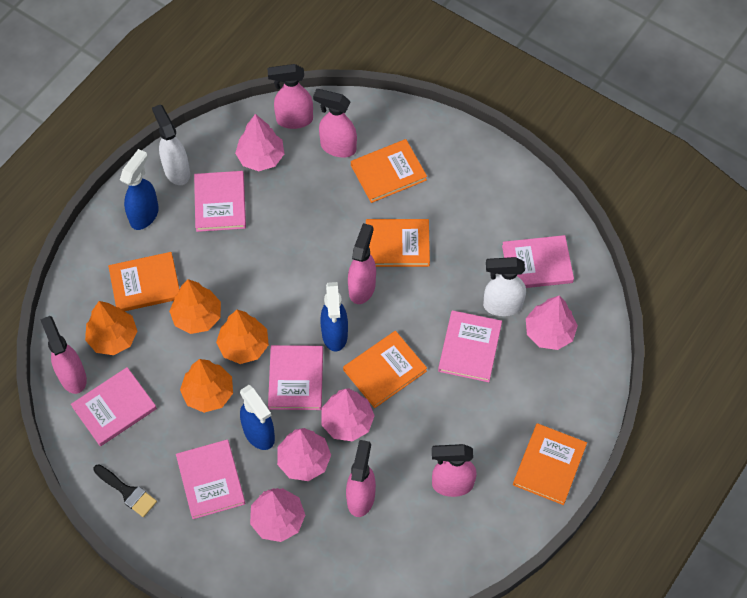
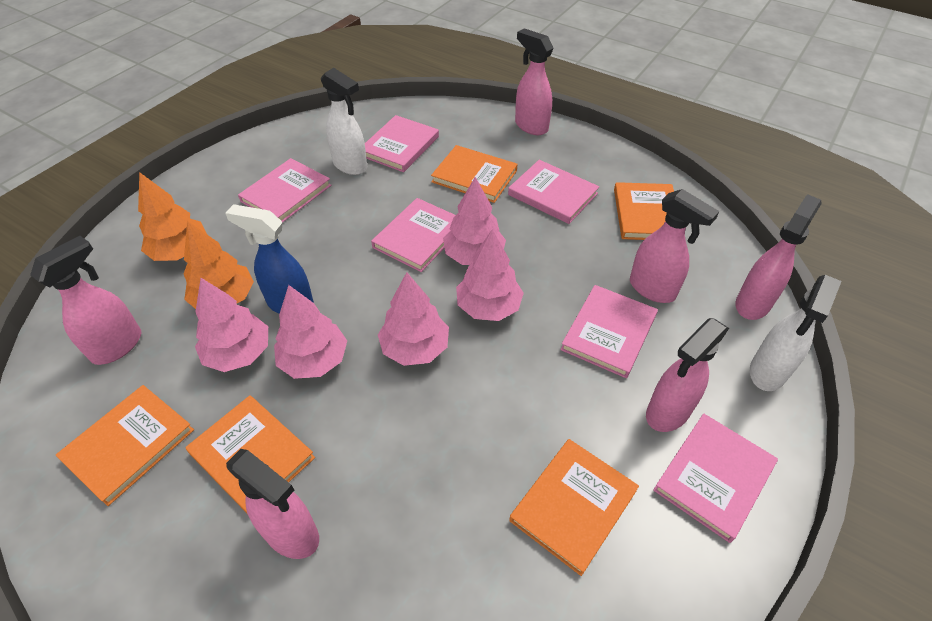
black brush: 1 -> 0
blue spray bottle: 3 -> 1
orange tree: 4 -> 2

